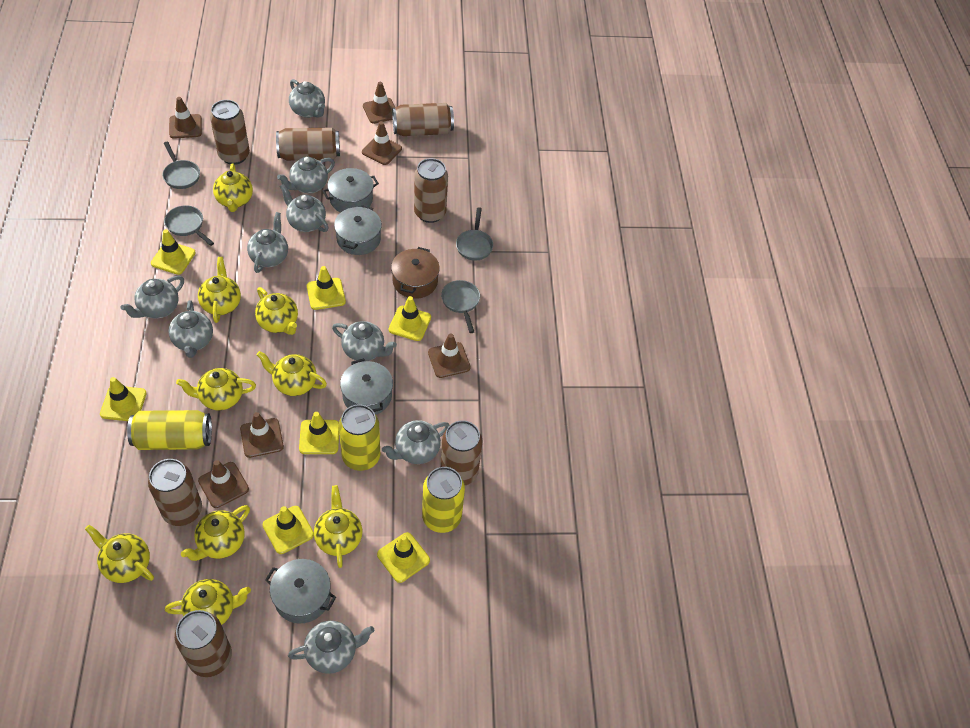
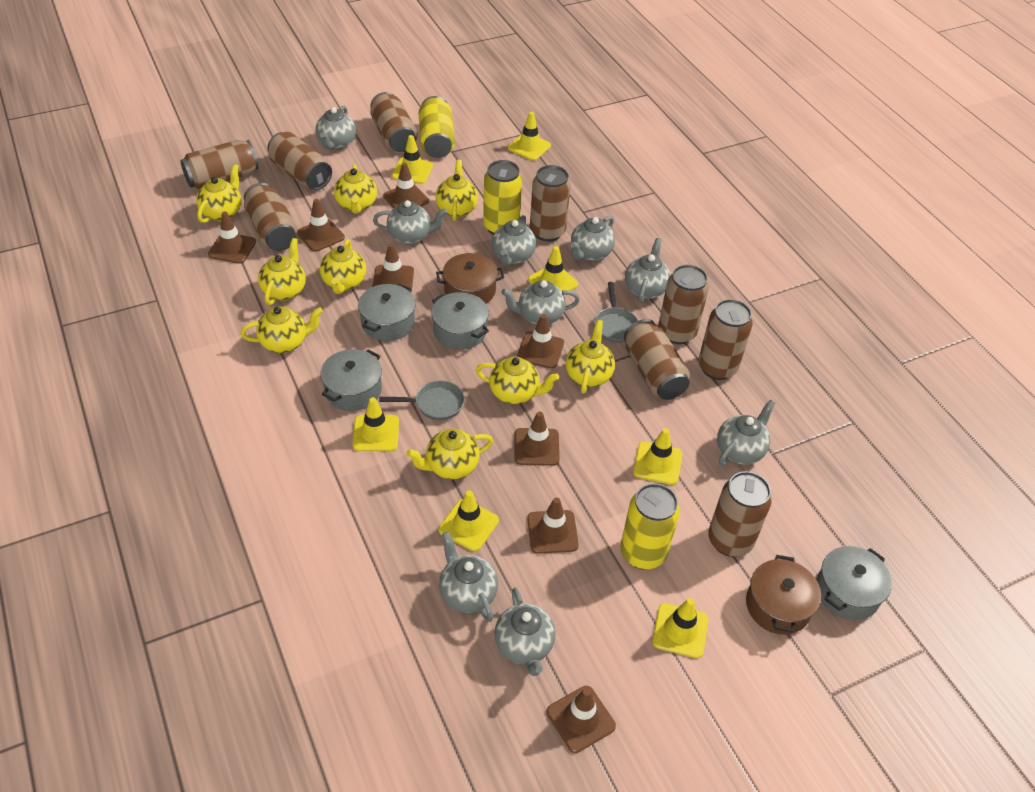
brown can: 7 -> 9
brown pot: 1 -> 2
brown traffic cone: 6 -> 8
grey pan: 4 -> 2

